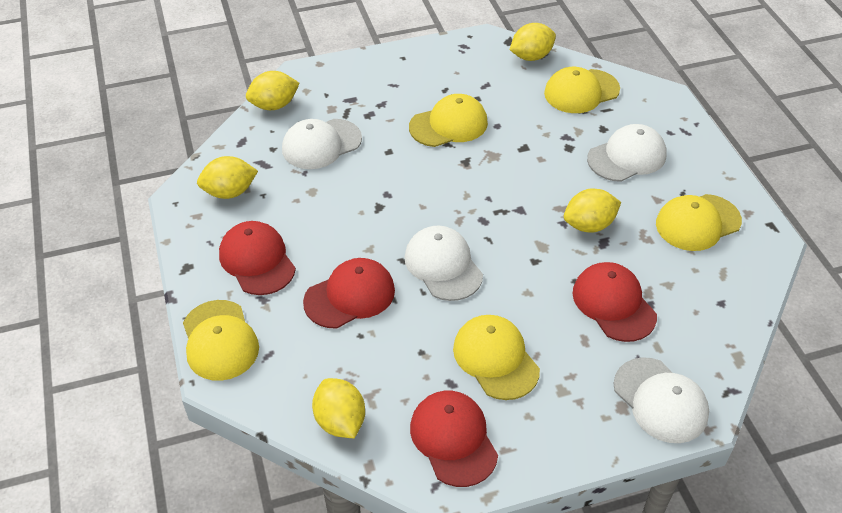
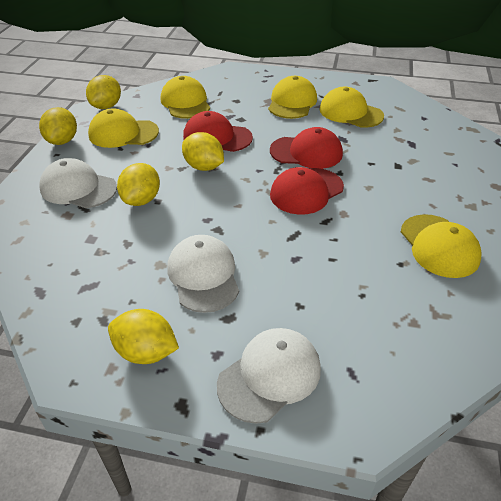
red cap: 4 -> 3
white cap: 4 -> 3

